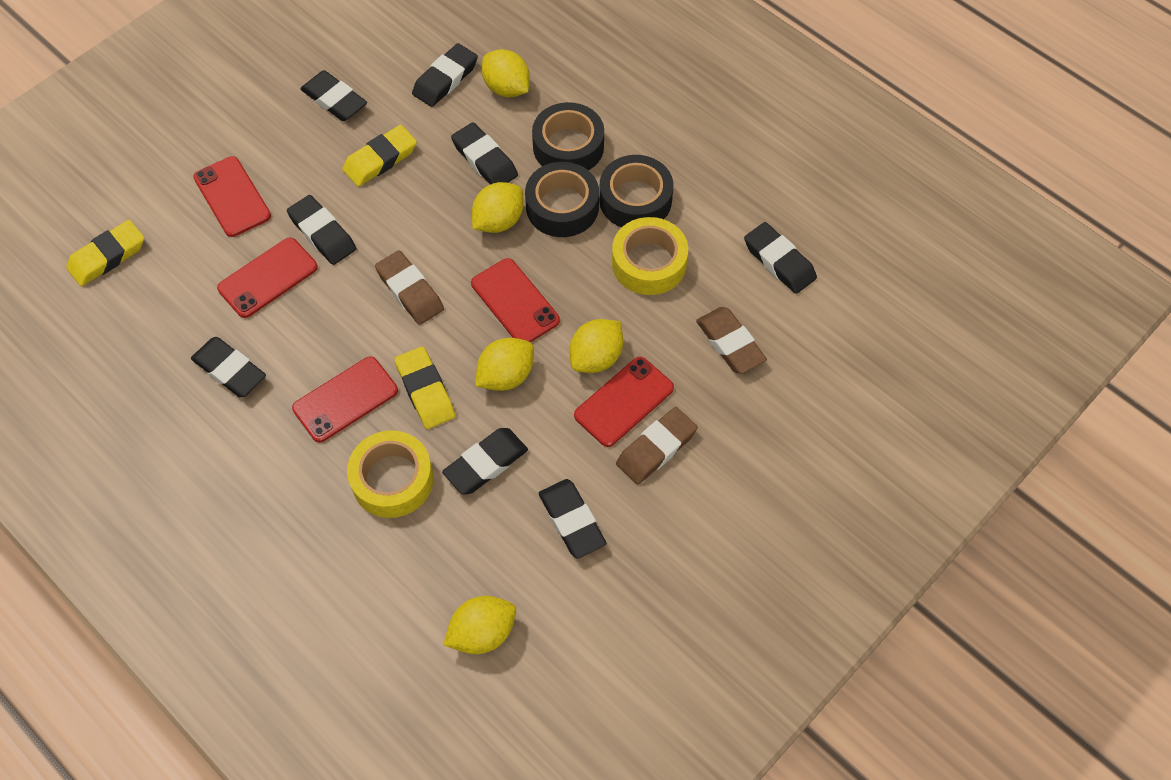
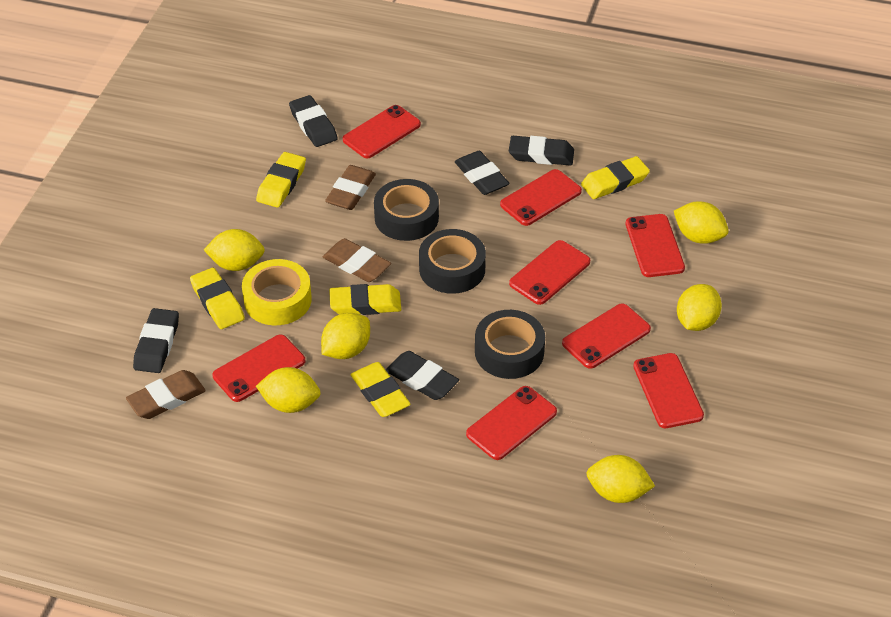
black eraser: 8 -> 5
red phone: 5 -> 8
yellow eraser: 3 -> 5
yellow lemon: 5 -> 6
yellow tape: 2 -> 1

